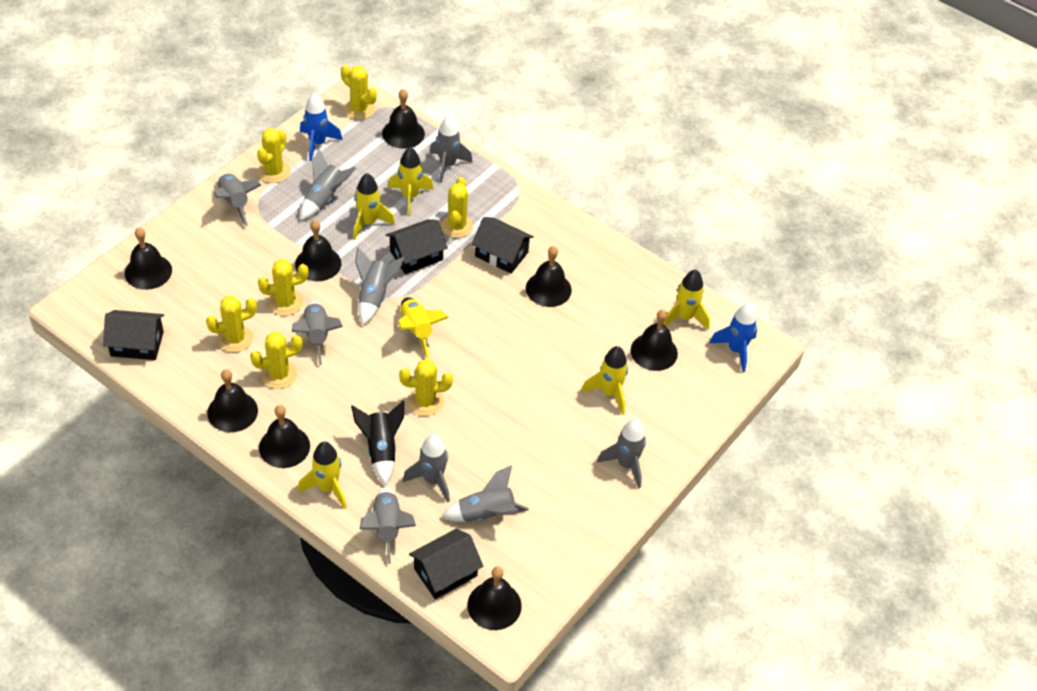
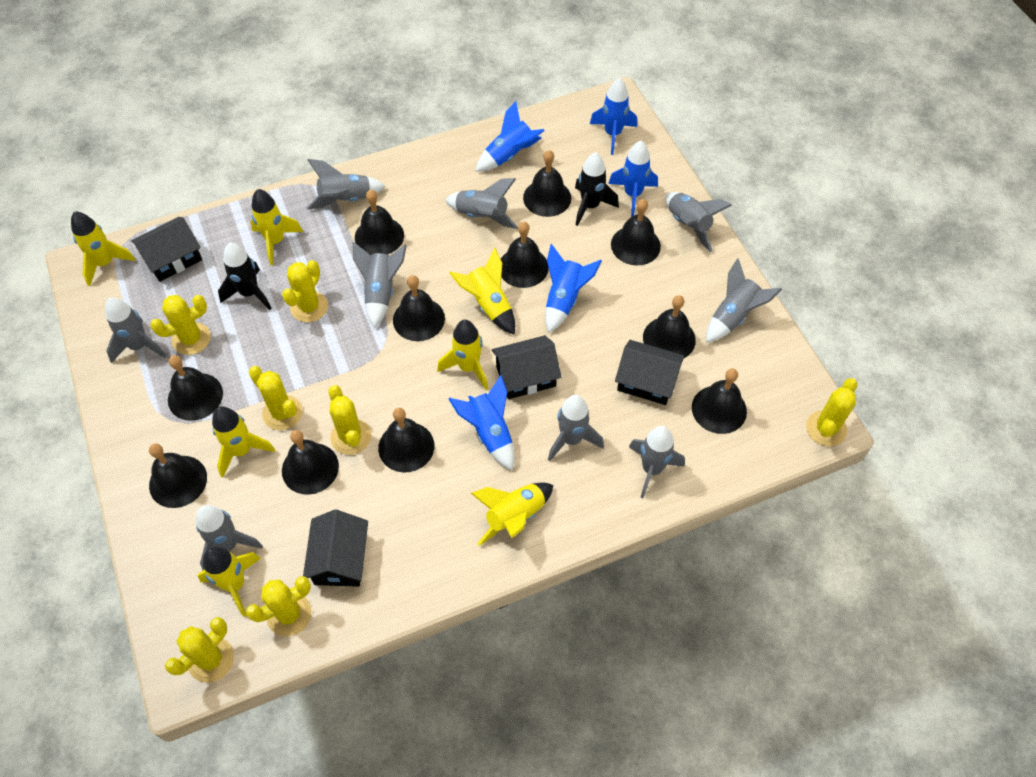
black bell: 8 -> 11
black rocket: 1 -> 2
blue rocket: 2 -> 5
yellow rocket: 6 -> 7

